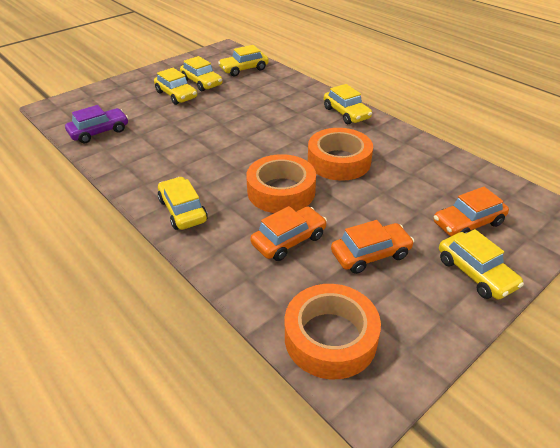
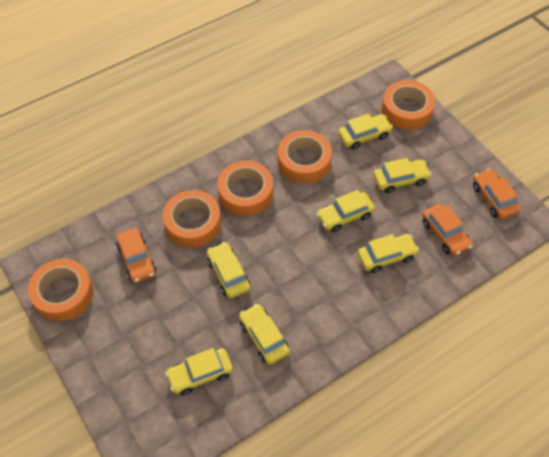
orange tape: 3 -> 5
purple car: 1 -> 0
yellow car: 6 -> 7

